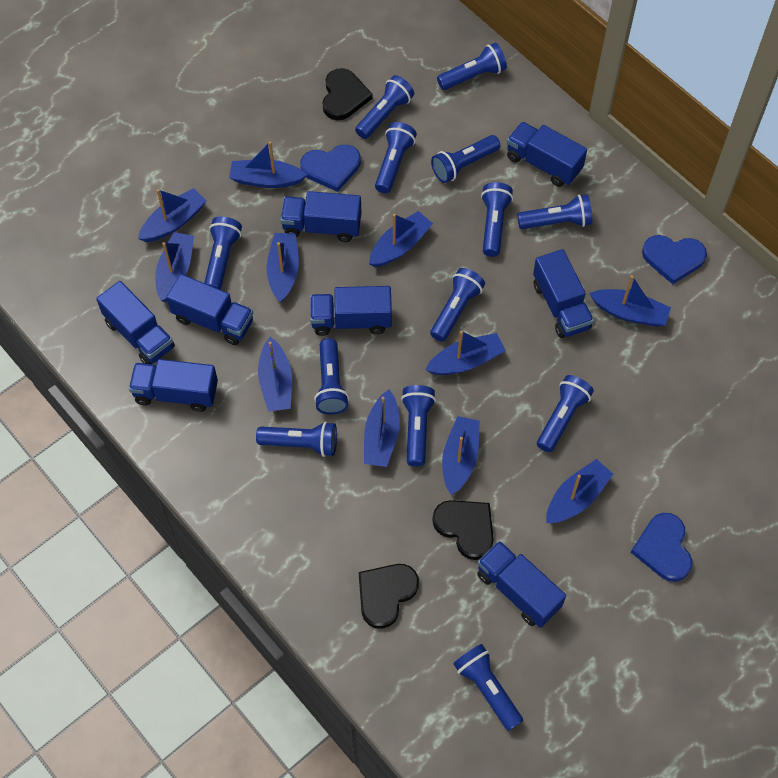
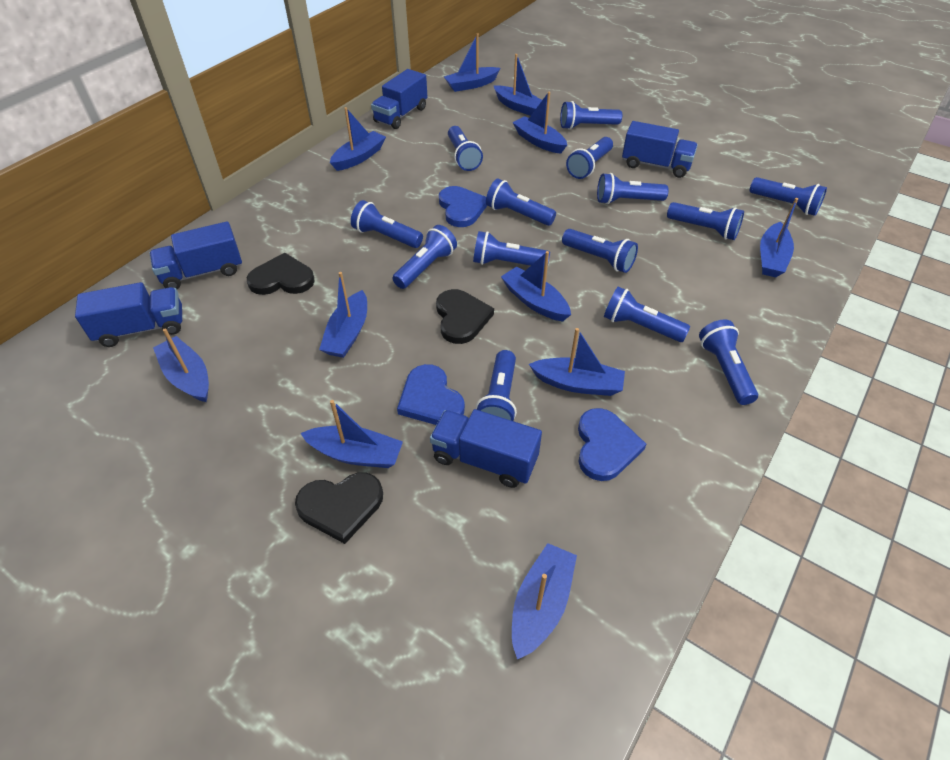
blue flashlight: 13 -> 14
blue truck: 8 -> 5

